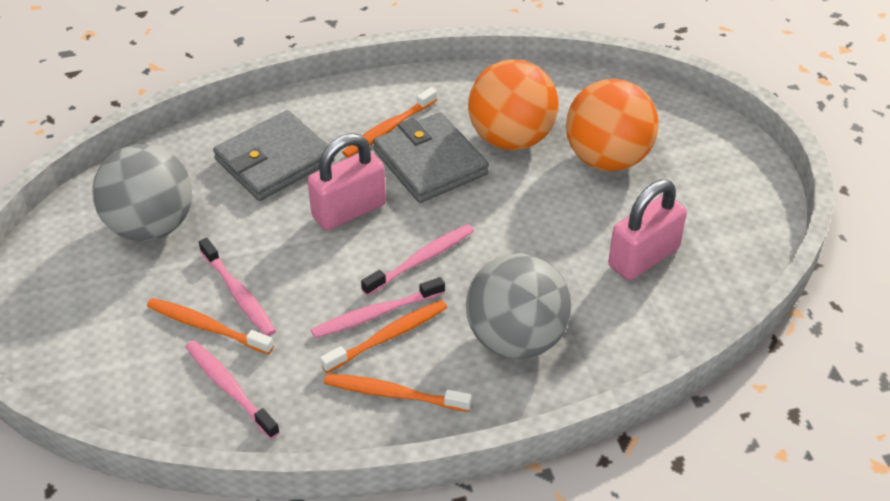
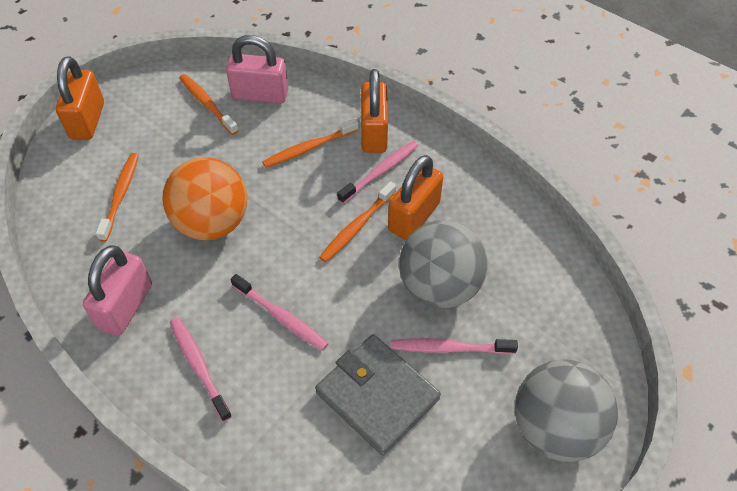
grey wallet: 2 -> 1
orange ball: 2 -> 1
orange padlock: 0 -> 3

